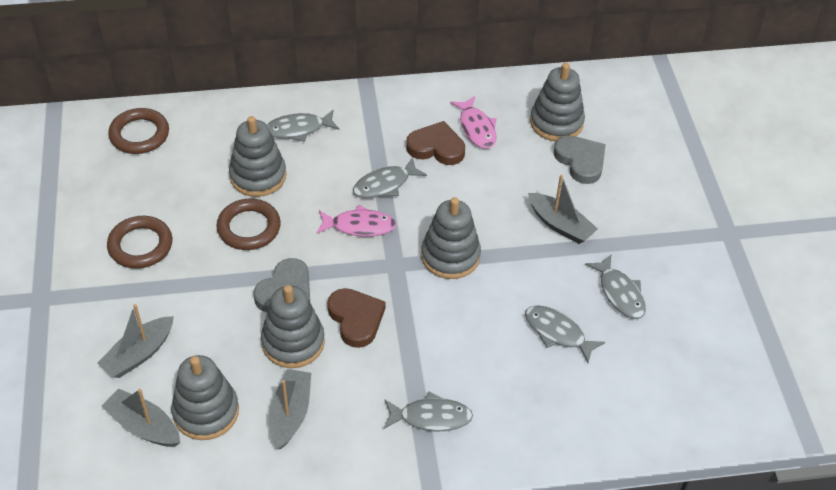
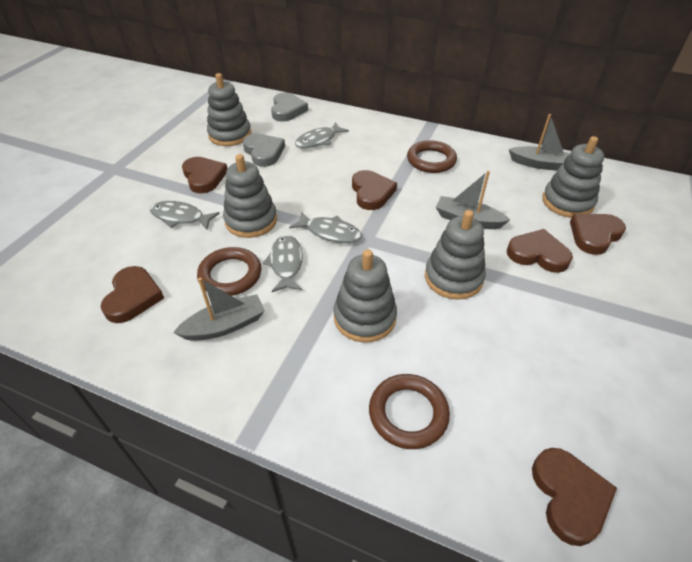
brown heart: 2 -> 6
grey boat: 4 -> 3
grey fish: 5 -> 4
pink fish: 2 -> 0

